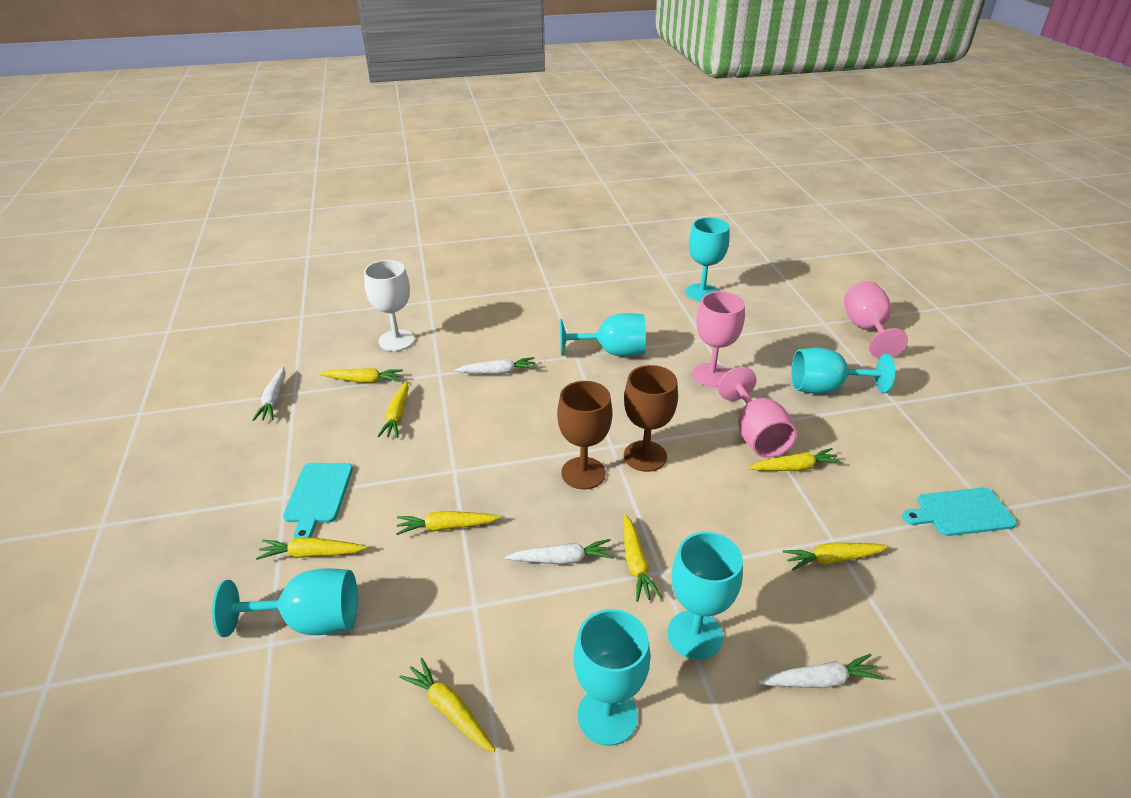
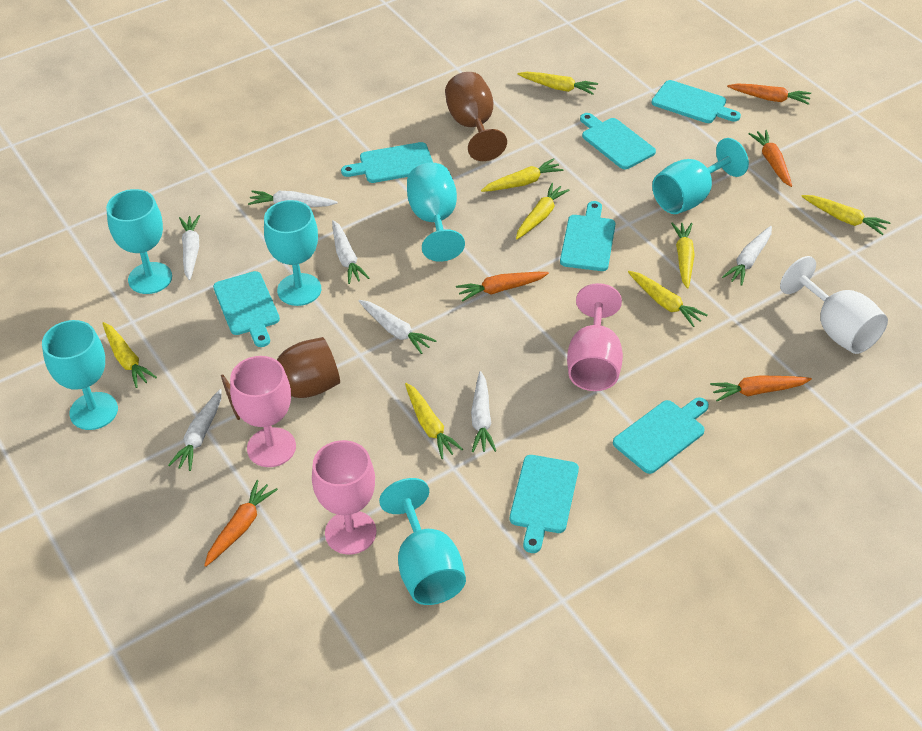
orange carrot: 0 -> 5
turquoise cutting board: 2 -> 7
white carrot: 4 -> 7

